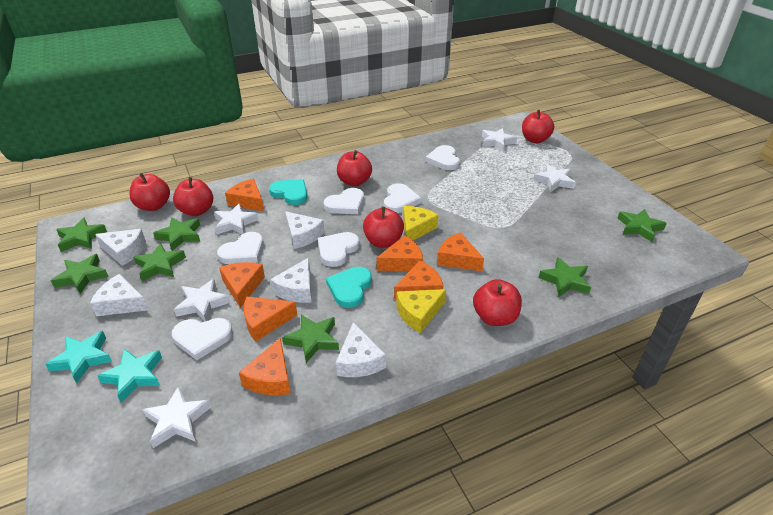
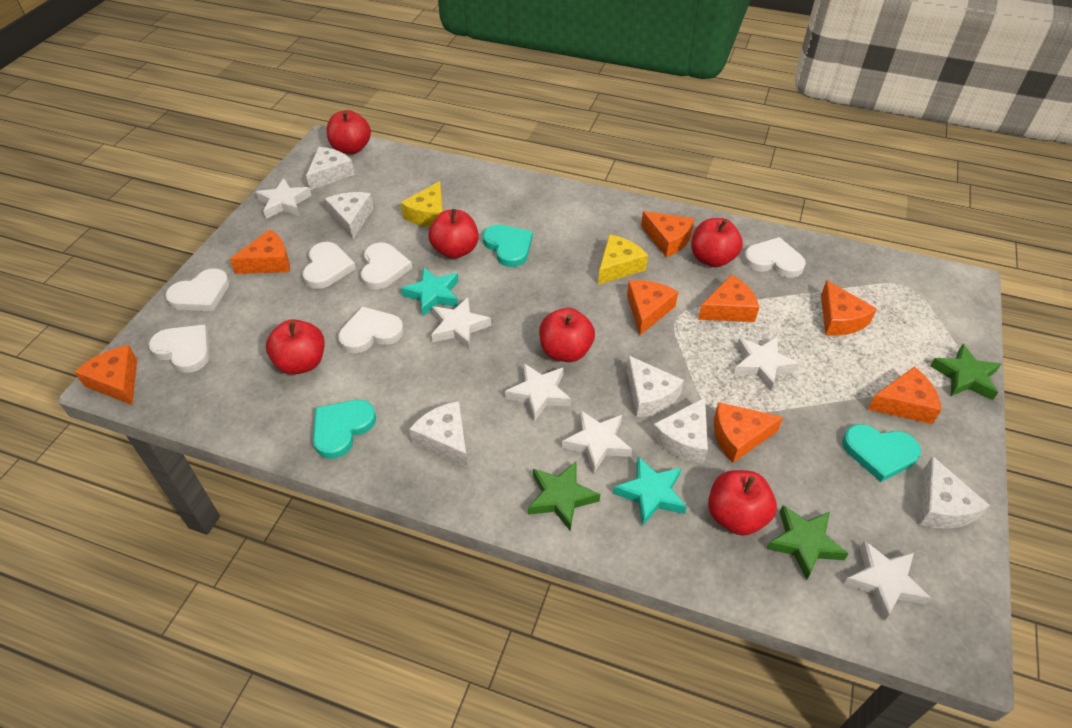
green star: 7 -> 3
orange cheese: 7 -> 8
turquoise heart: 2 -> 3
white cheese: 5 -> 6
white star: 5 -> 6

